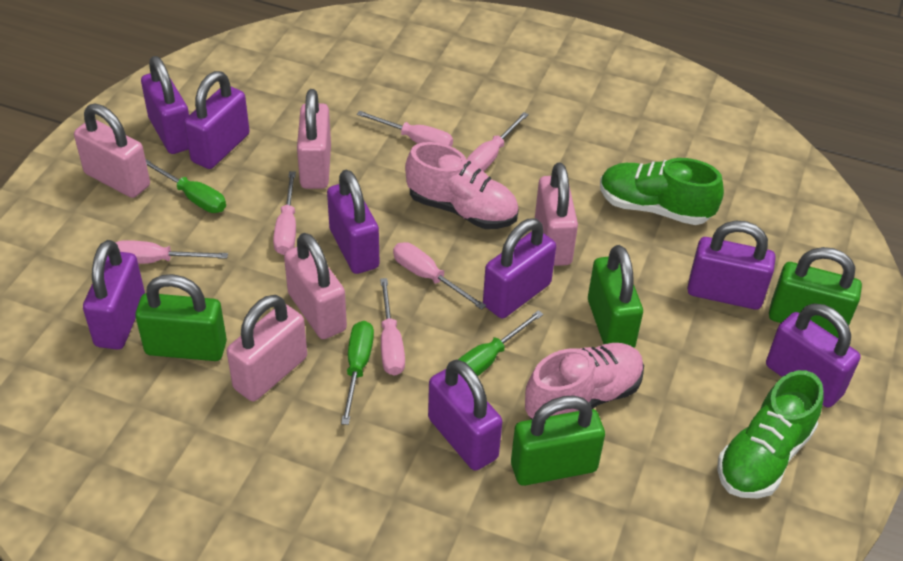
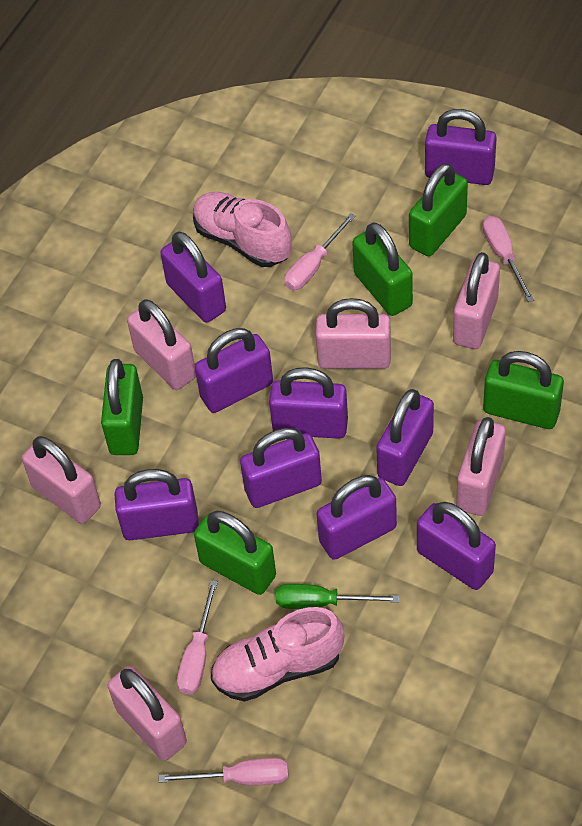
green padlock: 4 -> 5
green screwdriver: 3 -> 1
green shoe: 2 -> 0
pink padlock: 5 -> 6
pink screwdriver: 6 -> 4
purple padlock: 8 -> 9

